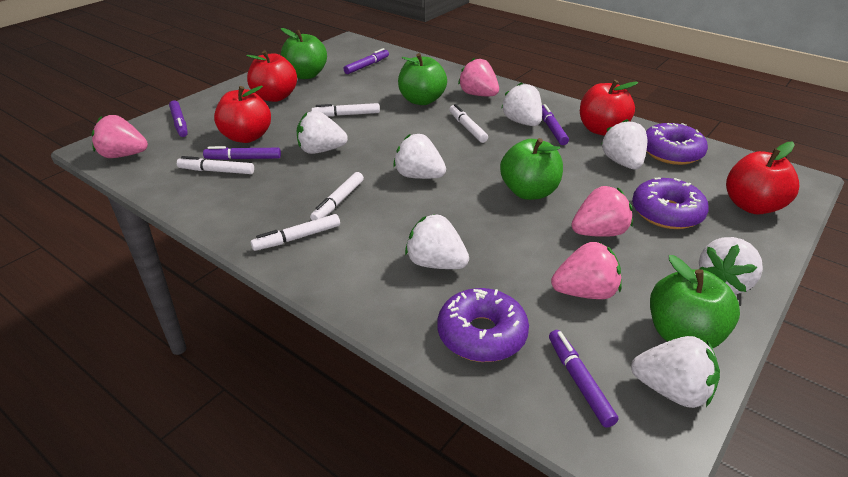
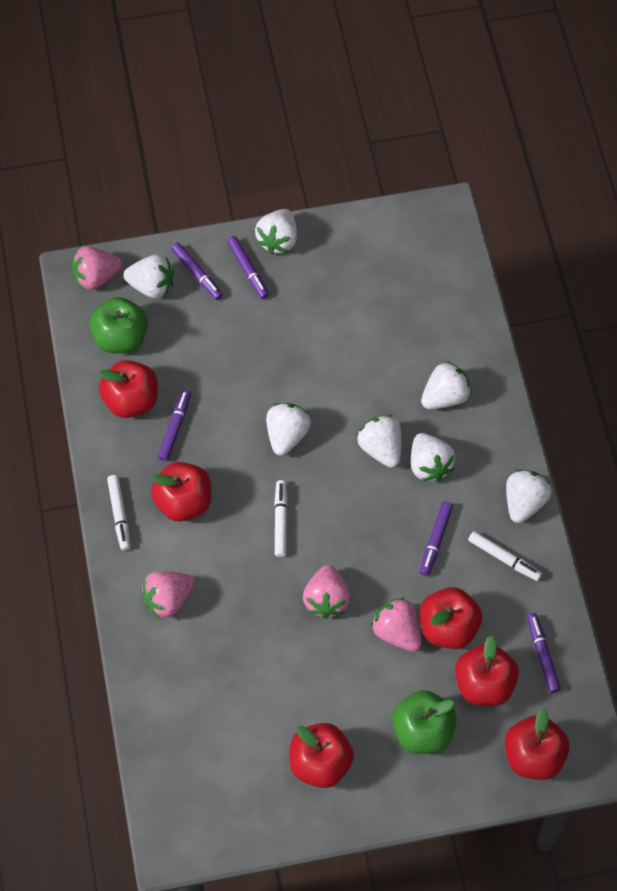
green apple: 4 -> 2
purple donut: 3 -> 0
red apple: 4 -> 6
white marker: 5 -> 3

